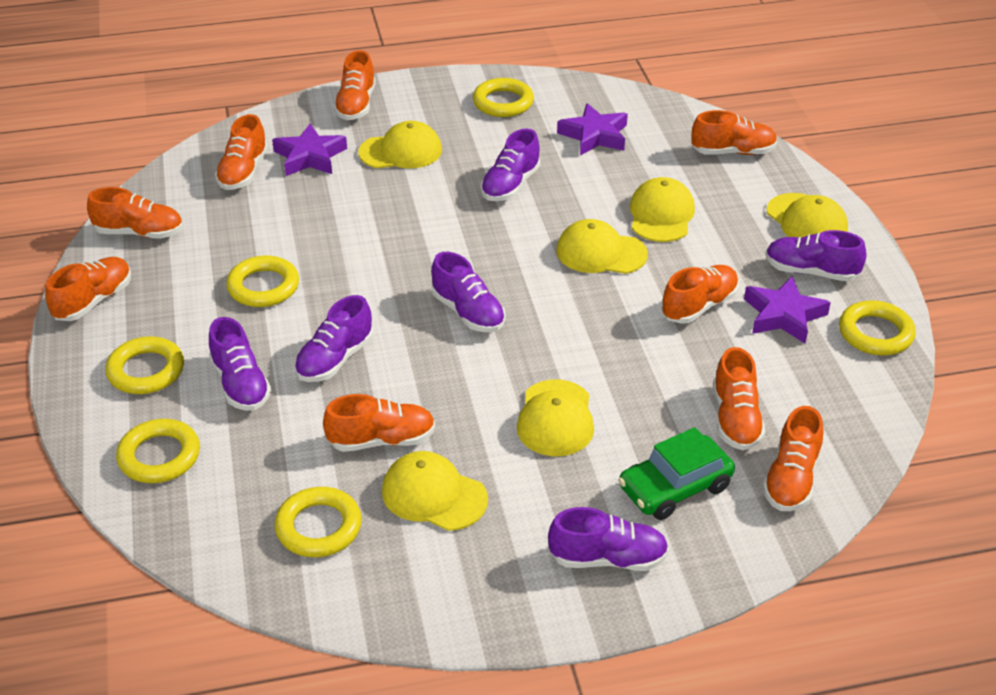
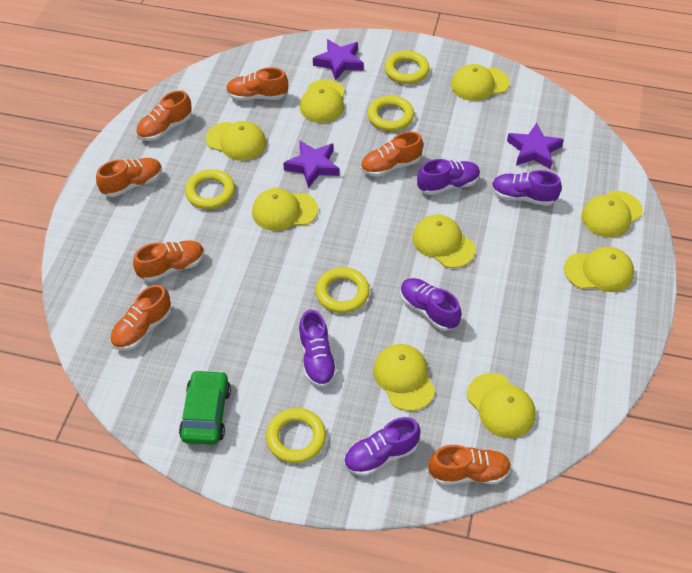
orange shoe: 9 -> 7
purple shoe: 6 -> 5
yellow cap: 6 -> 9
yellow ring: 6 -> 5

